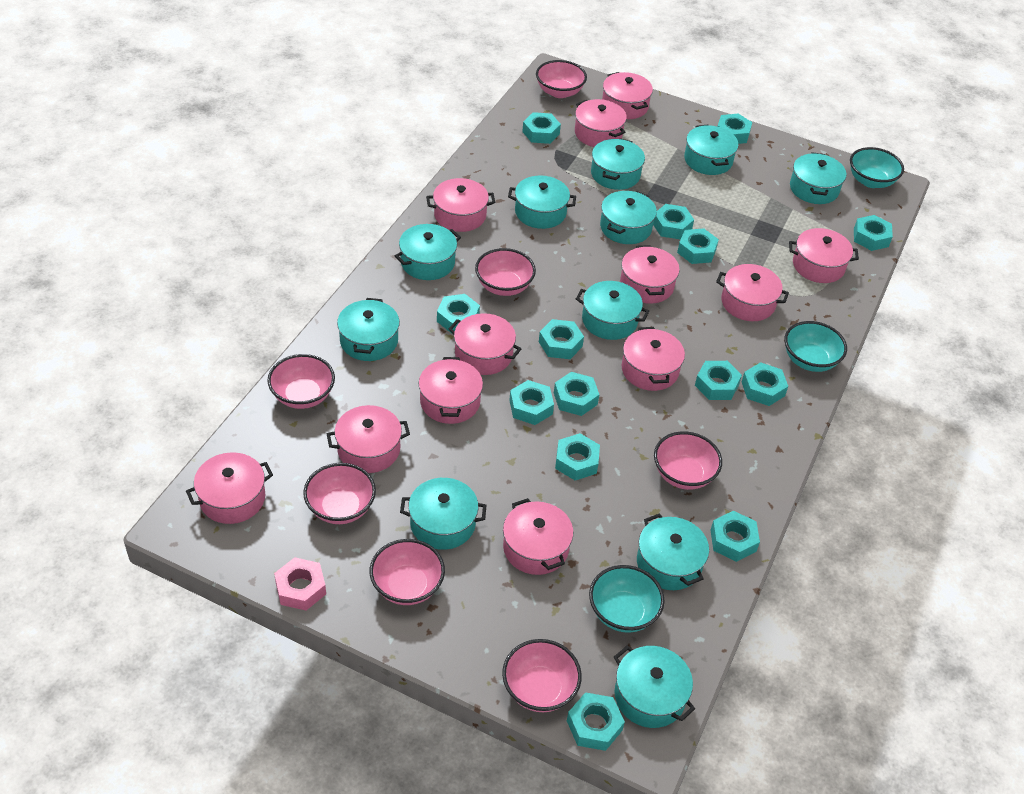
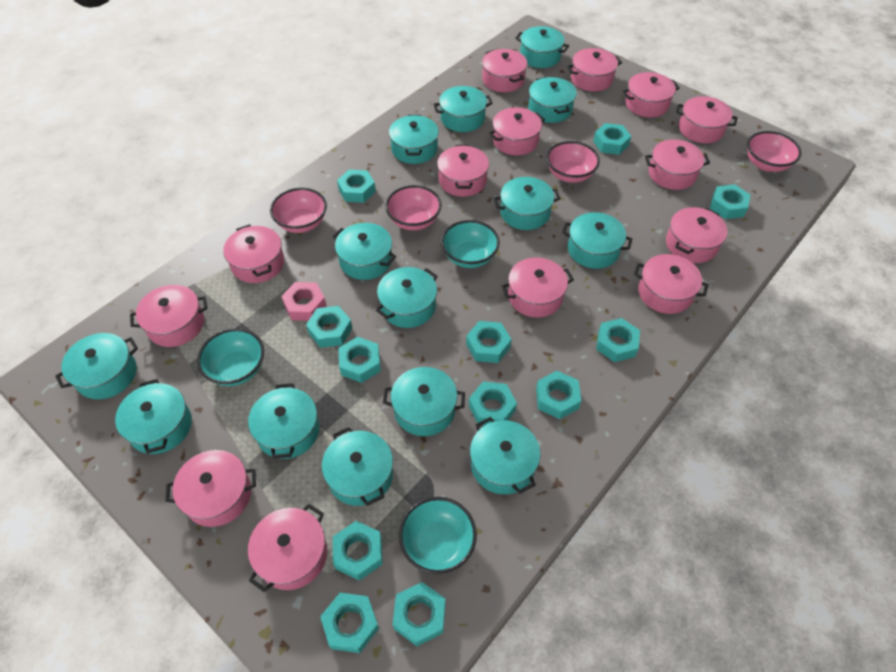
pink bowl: 7 -> 4
pink pot: 12 -> 14
turquoise nut: 14 -> 12
turquoise pot: 11 -> 14

